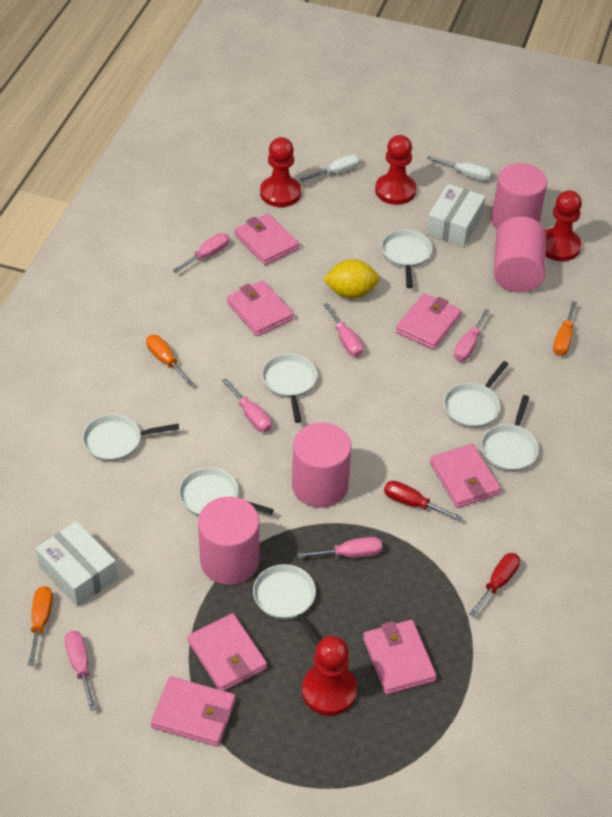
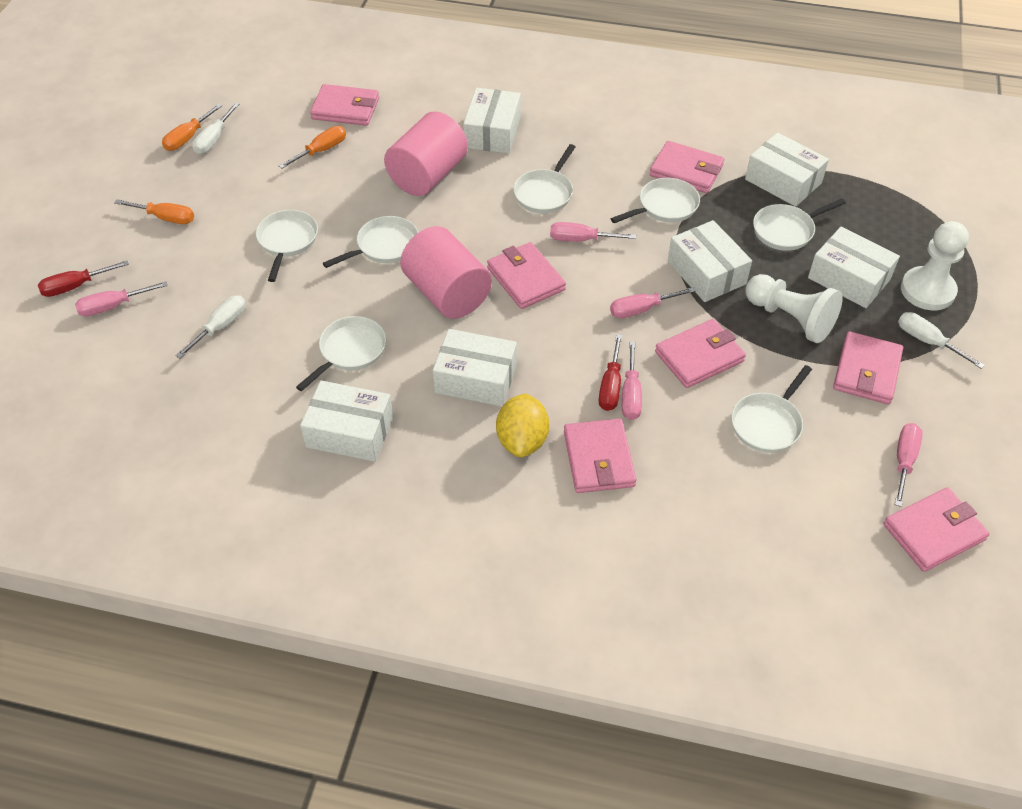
pink cylinder: 4 -> 2
pink screwdriver: 6 -> 5
red pawn: 4 -> 0
white box: 2 -> 6
white pawn: 0 -> 2
white screwdriver: 2 -> 3

